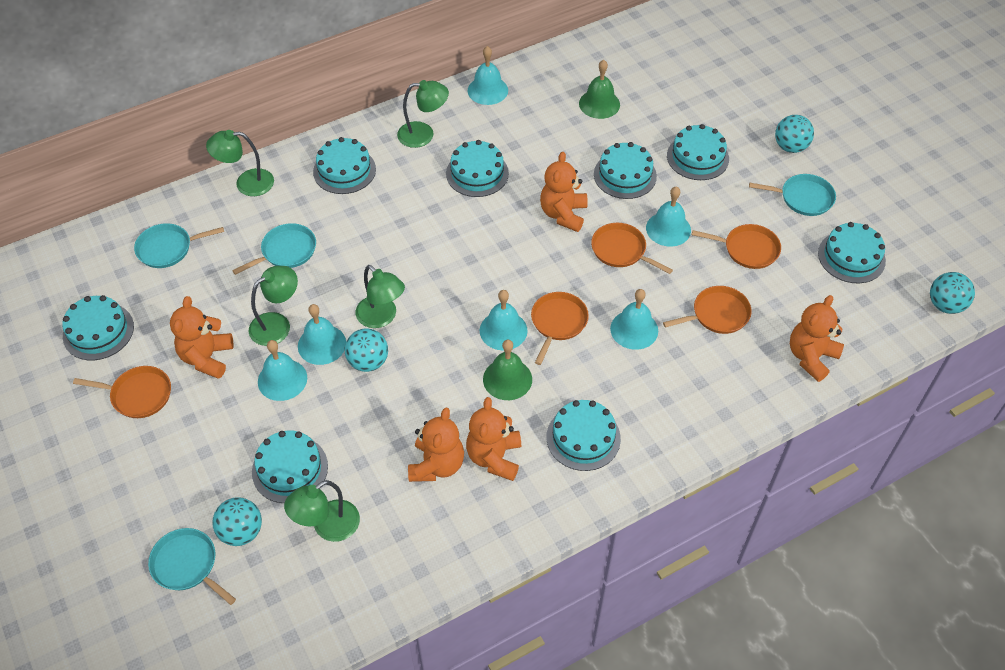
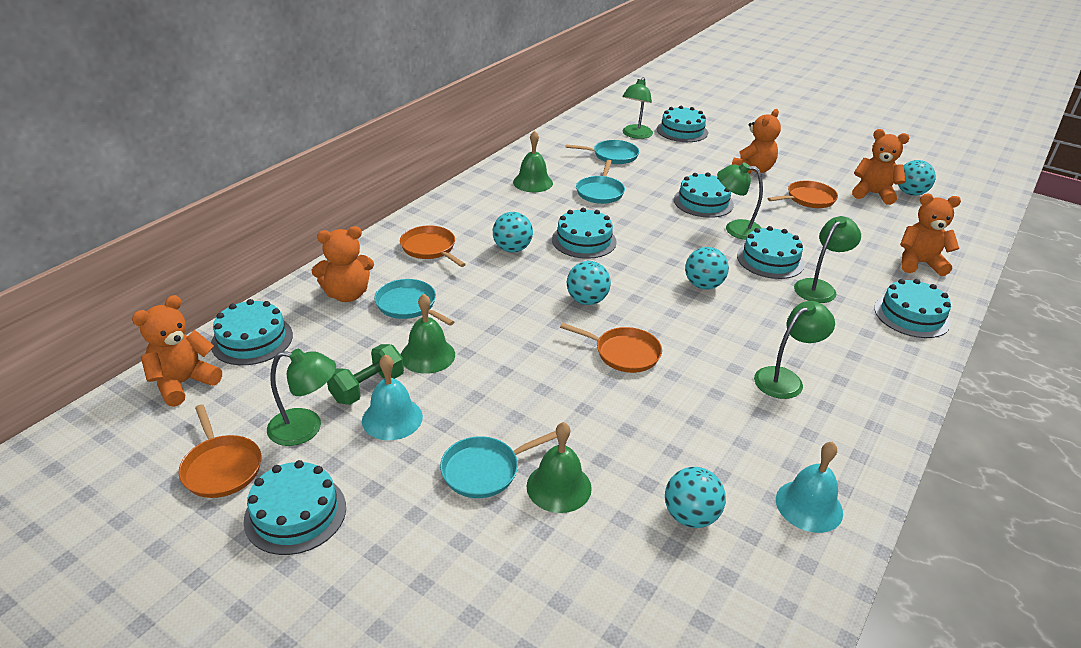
green bell: 2 -> 3
green dumbbell: 0 -> 1
orange pan: 5 -> 4
turquoise ball: 4 -> 5
turquoise bell: 6 -> 2
turquoise cake: 8 -> 7

